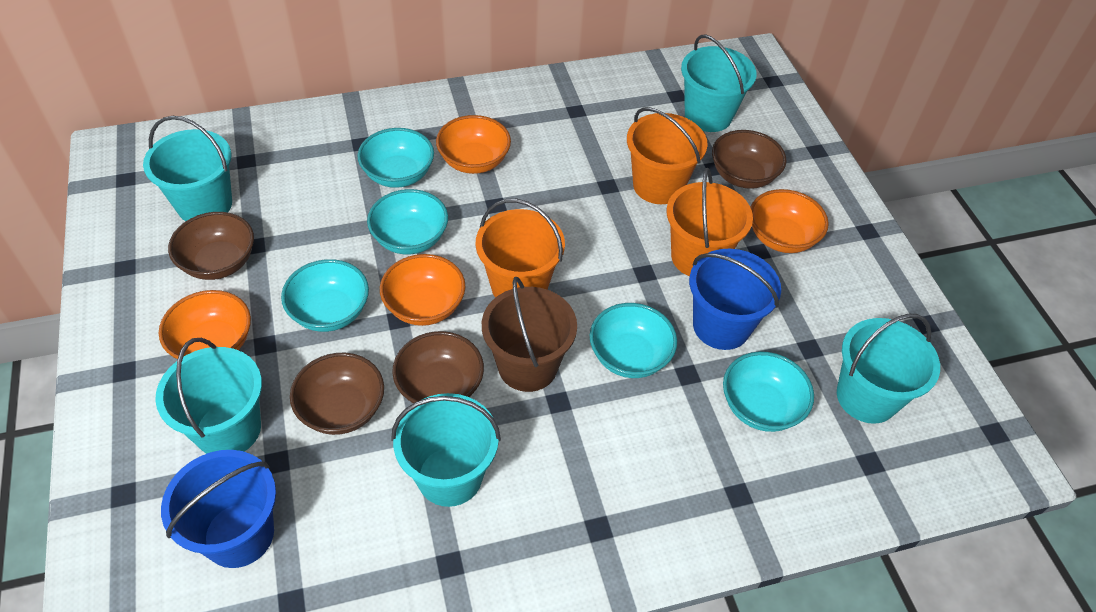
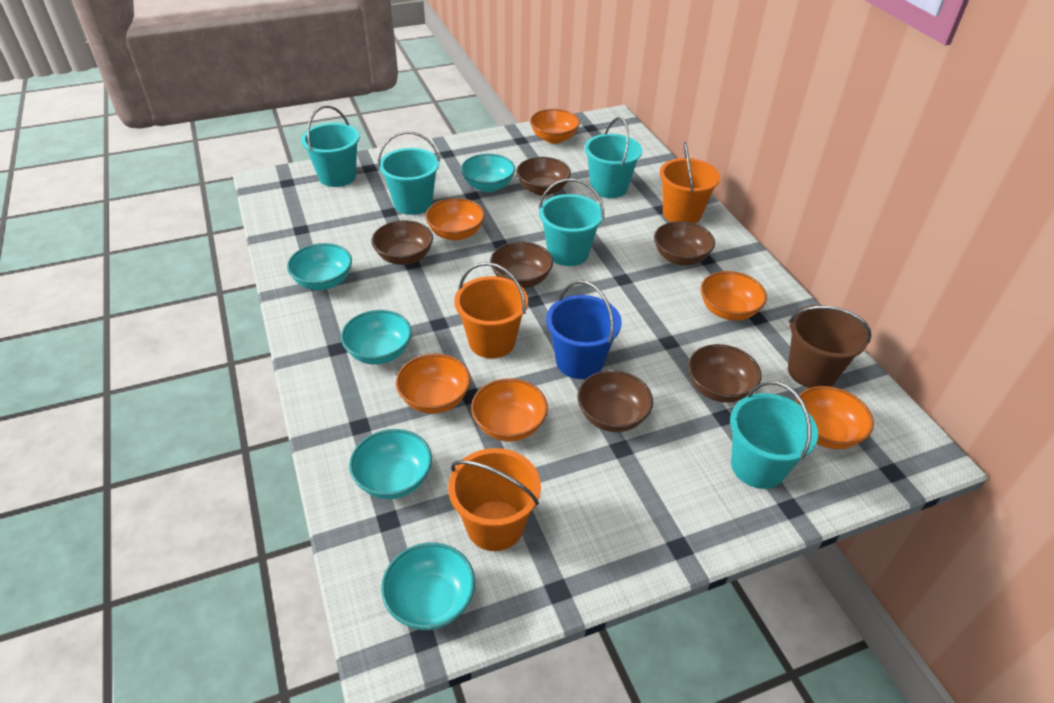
blue bucket: 2 -> 1
brown bowl: 4 -> 6
orange bowl: 4 -> 6

